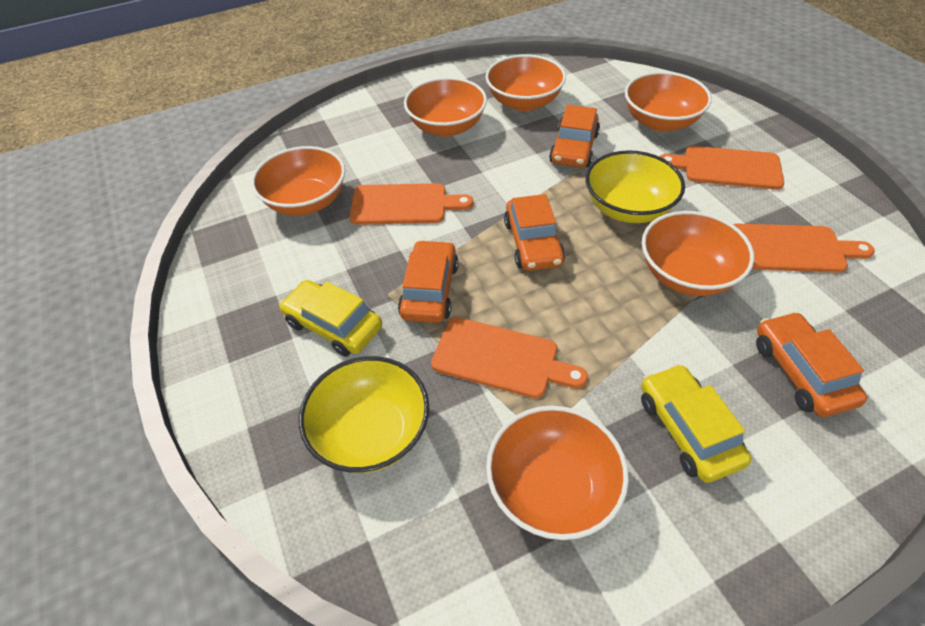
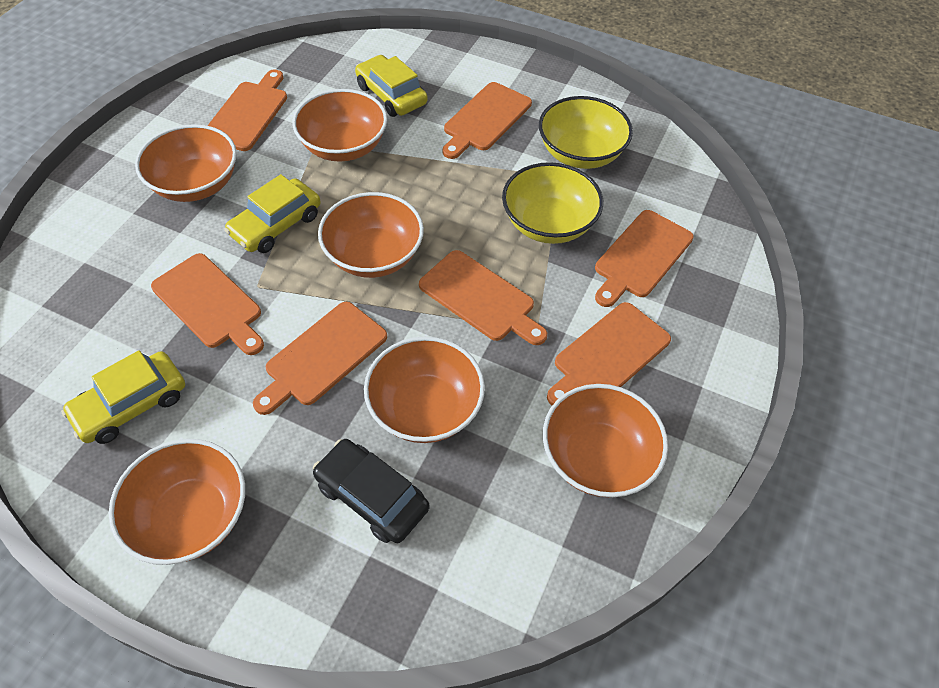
black car: 0 -> 1
orange car: 4 -> 0
orange cutting board: 4 -> 7
yellow car: 2 -> 3

